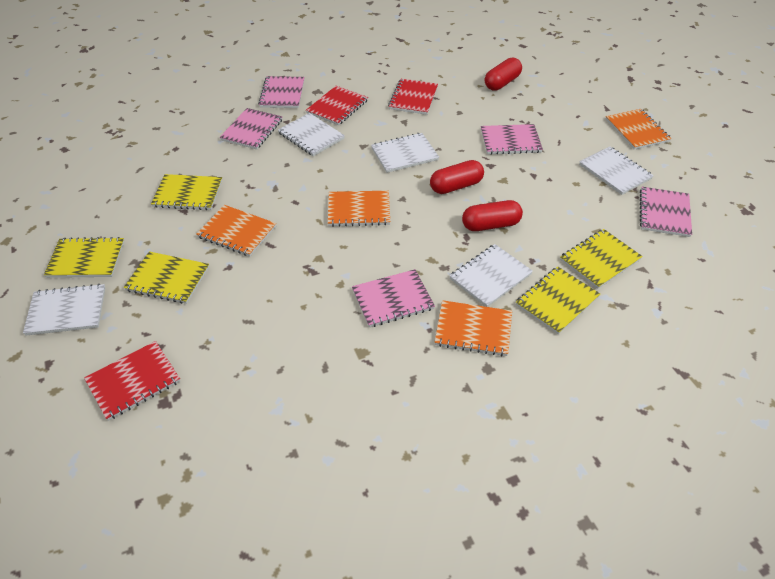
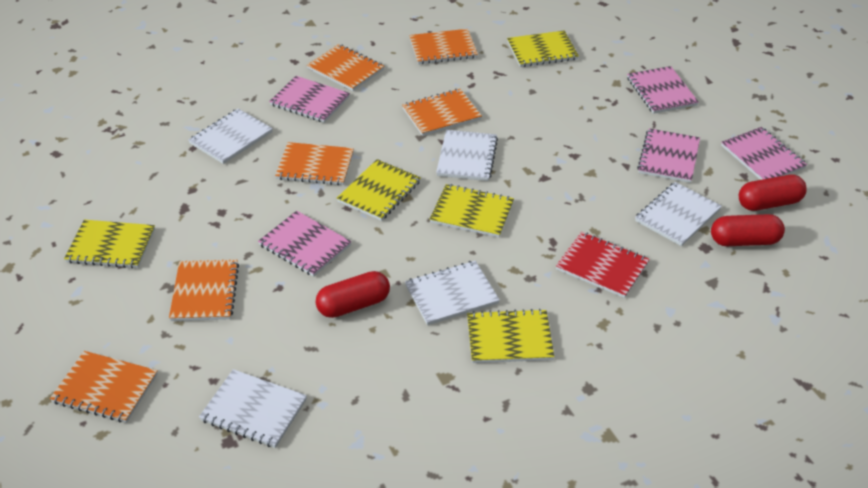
orange notebook: 4 -> 6
red notebook: 3 -> 1

